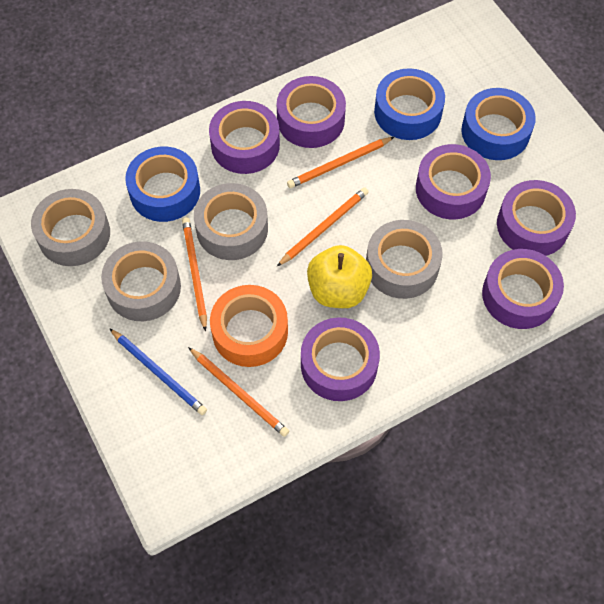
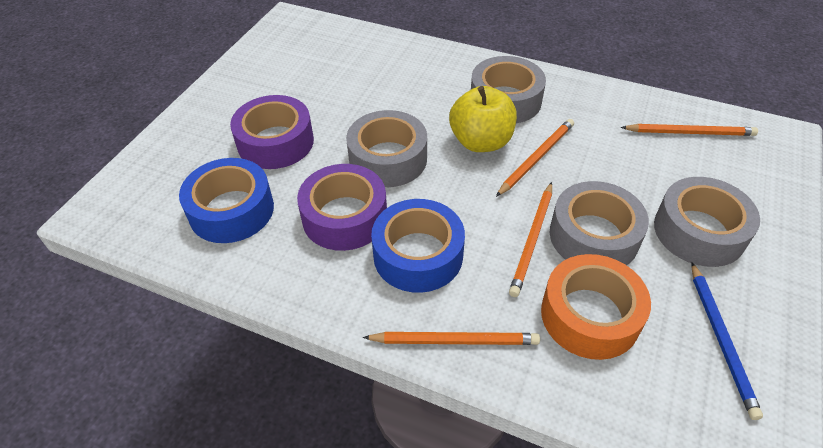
blue tape: 3 -> 2
purple tape: 6 -> 2

